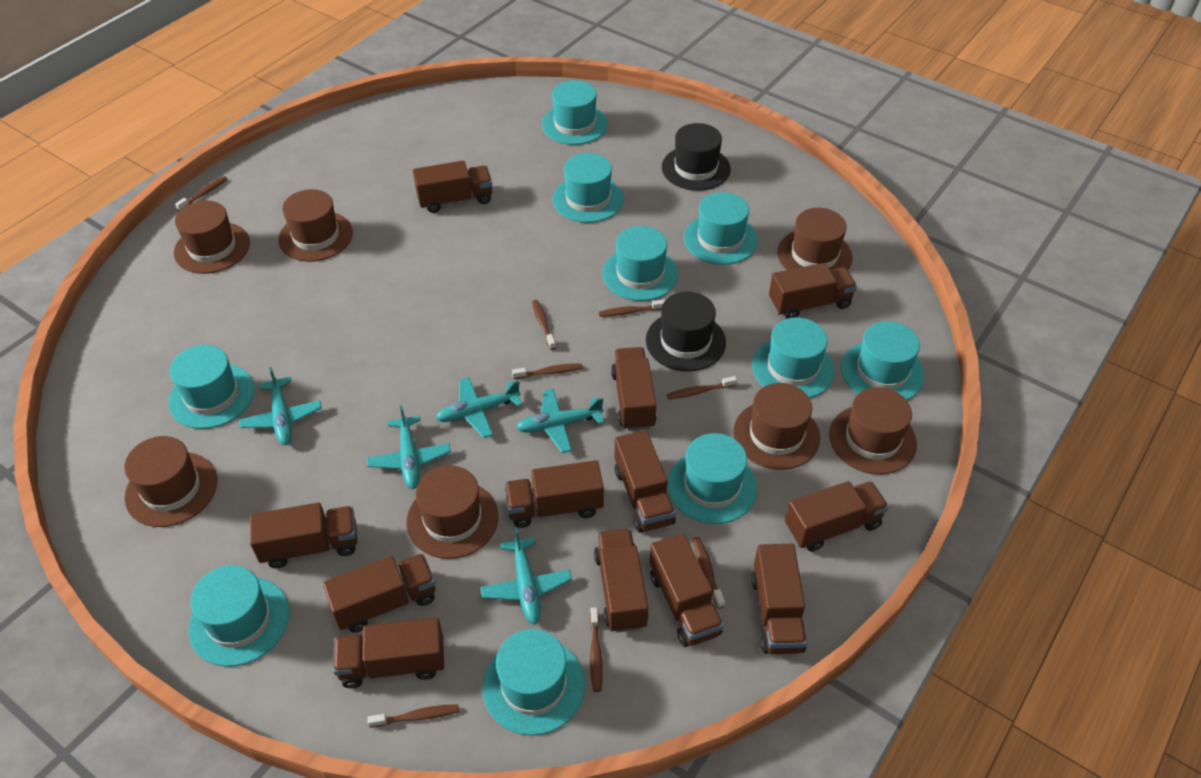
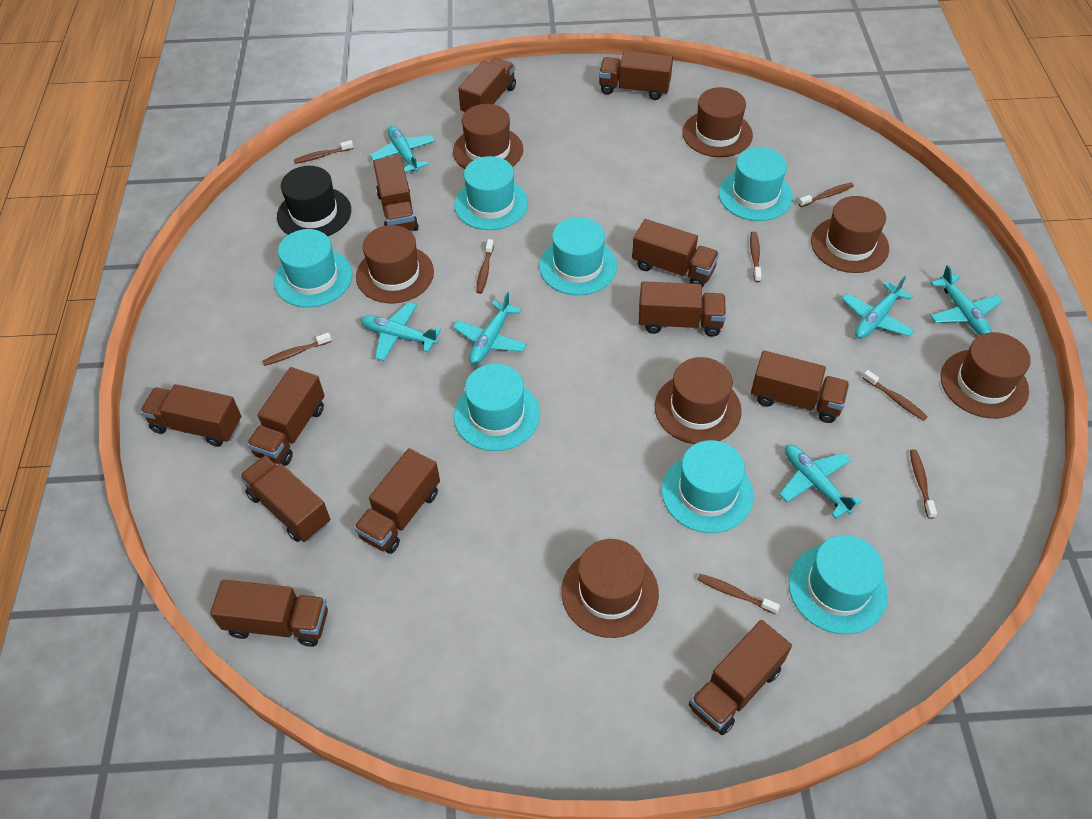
black hat: 2 -> 1
turquoise hat: 10 -> 7
turquoise plane: 5 -> 6

